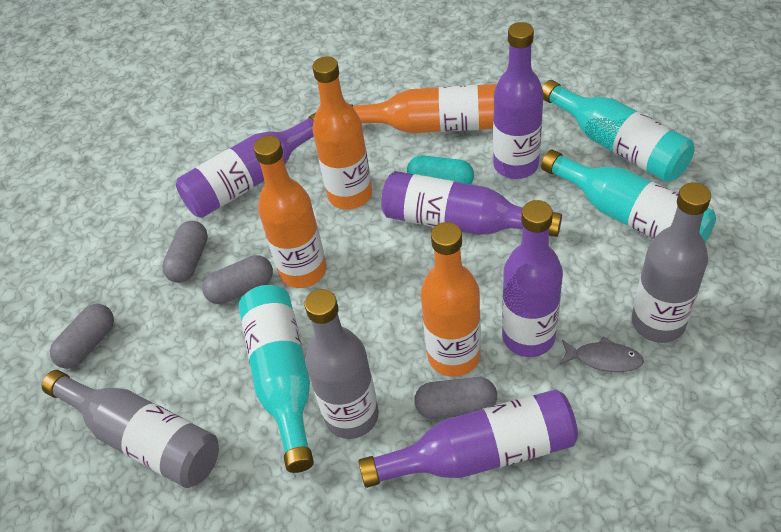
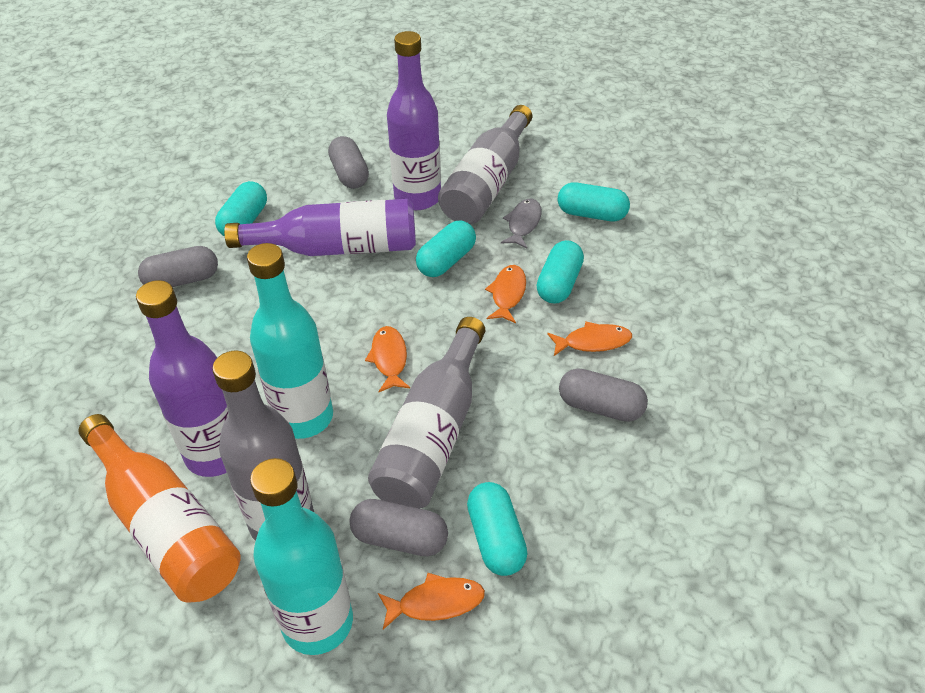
orange bottle: 4 -> 1
orange fish: 0 -> 4
purple bottle: 5 -> 3
turquoise bottle: 3 -> 2
turquoise capsule: 1 -> 5

